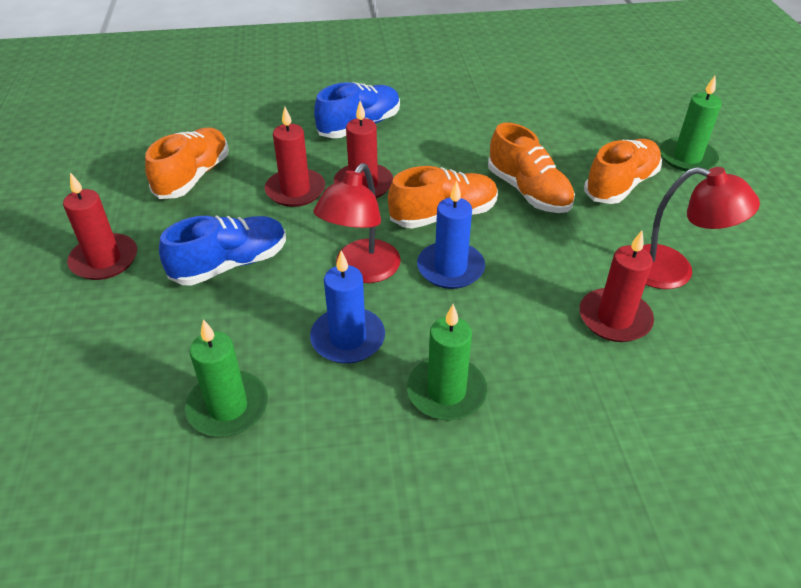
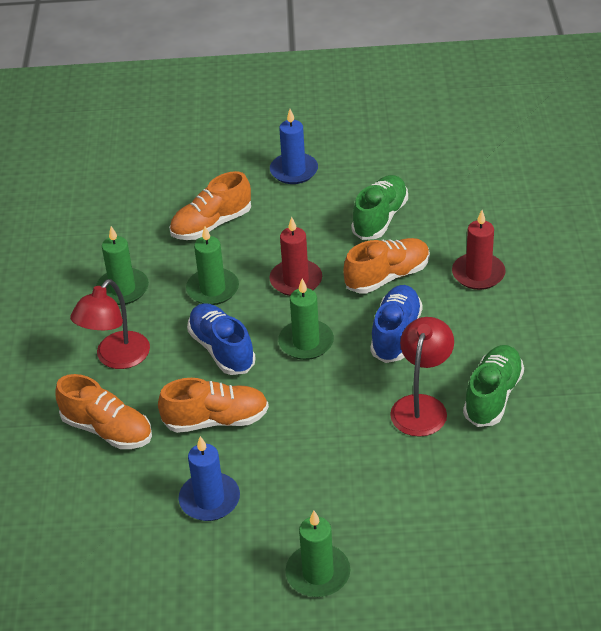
green candle: 3 -> 4
green shoe: 0 -> 2
red candle: 4 -> 2

